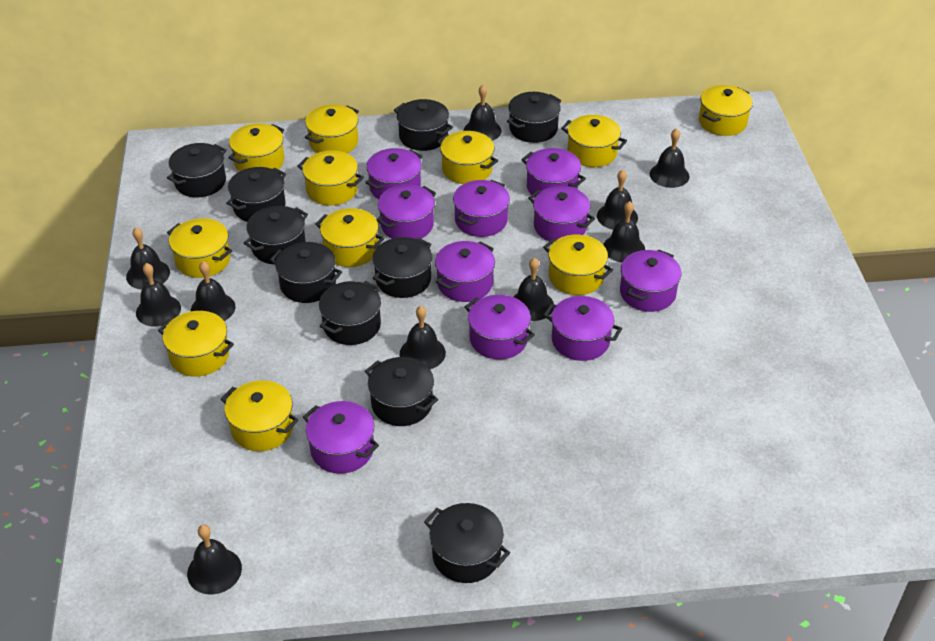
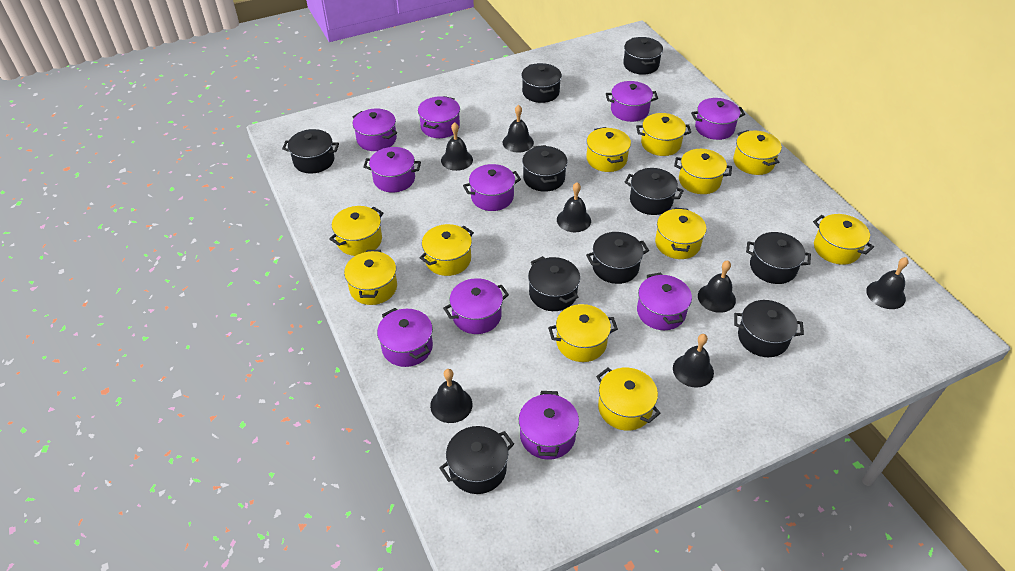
black bell: 10 -> 7

